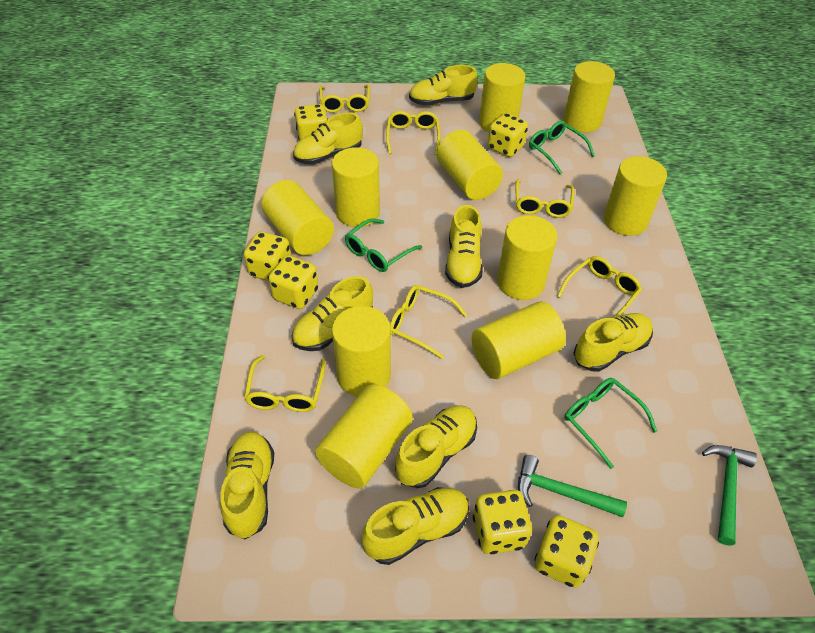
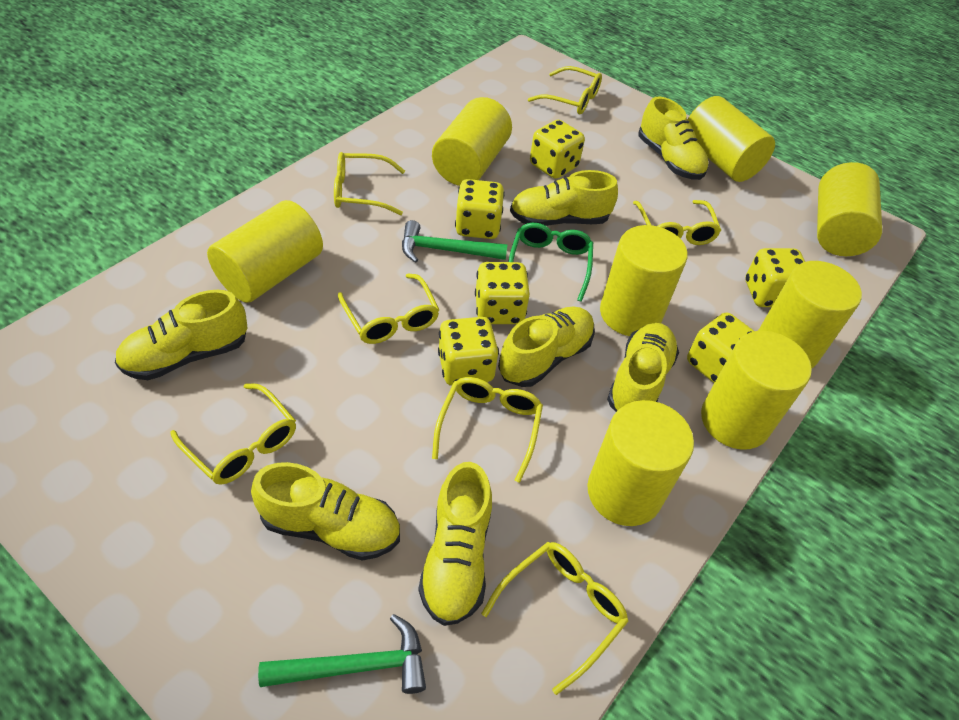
green glasses: 3 -> 1
yellow cylinder: 10 -> 8
yellow glasses: 6 -> 7
yellow shoe: 8 -> 7

